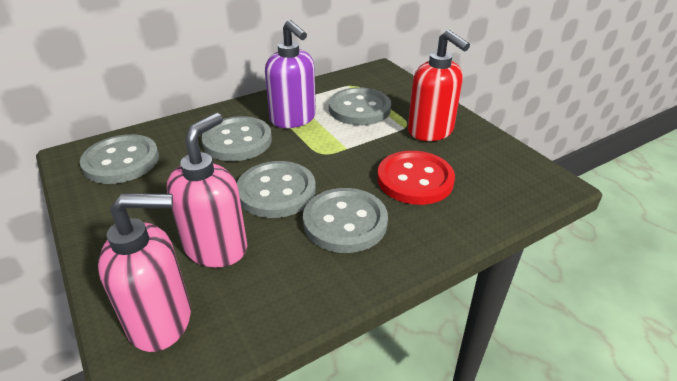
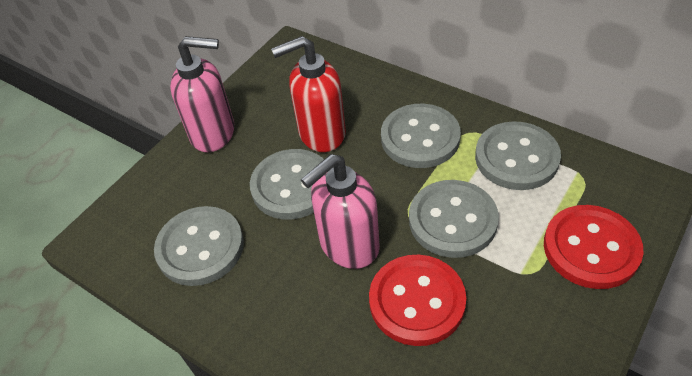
purple soap dispenser: 1 -> 0
red button: 1 -> 2

